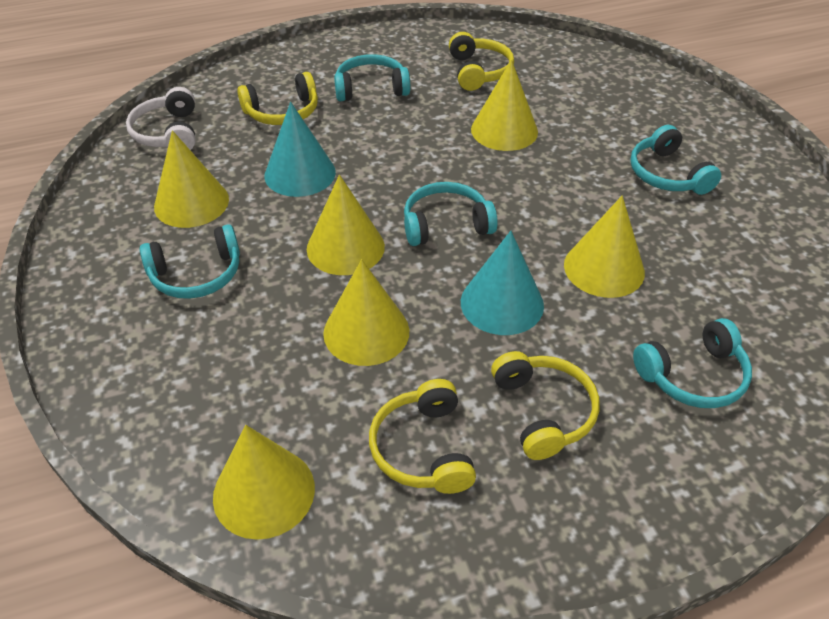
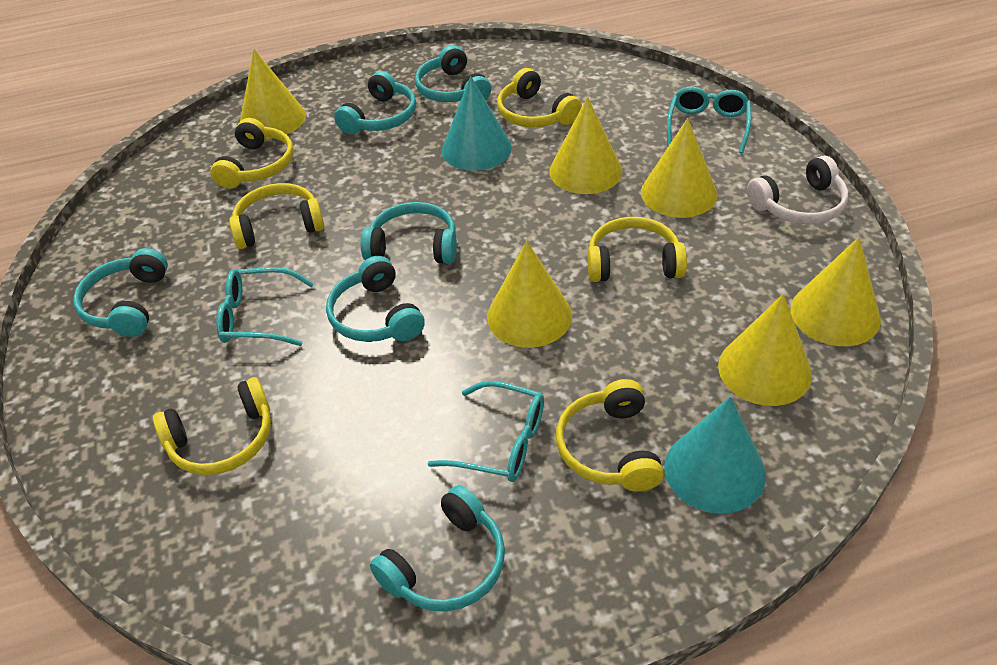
turquoise glasses: 0 -> 3
turquoise headphones: 5 -> 6
yellow headphones: 4 -> 6

